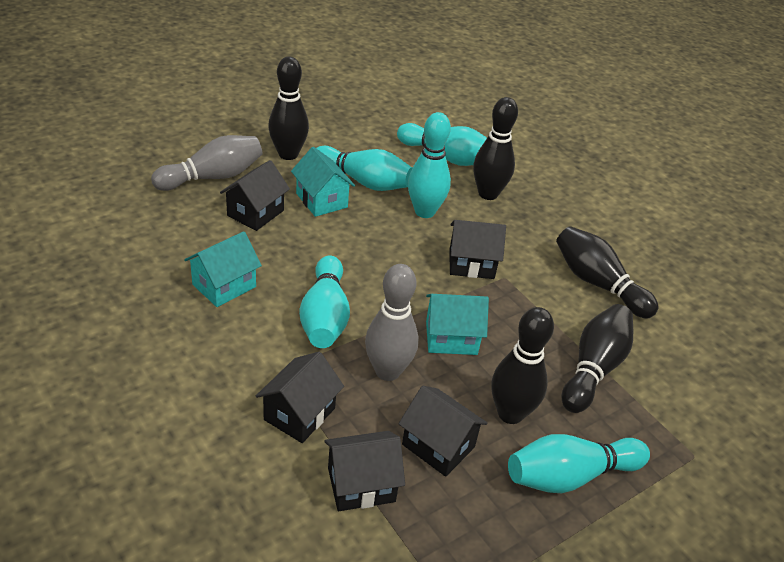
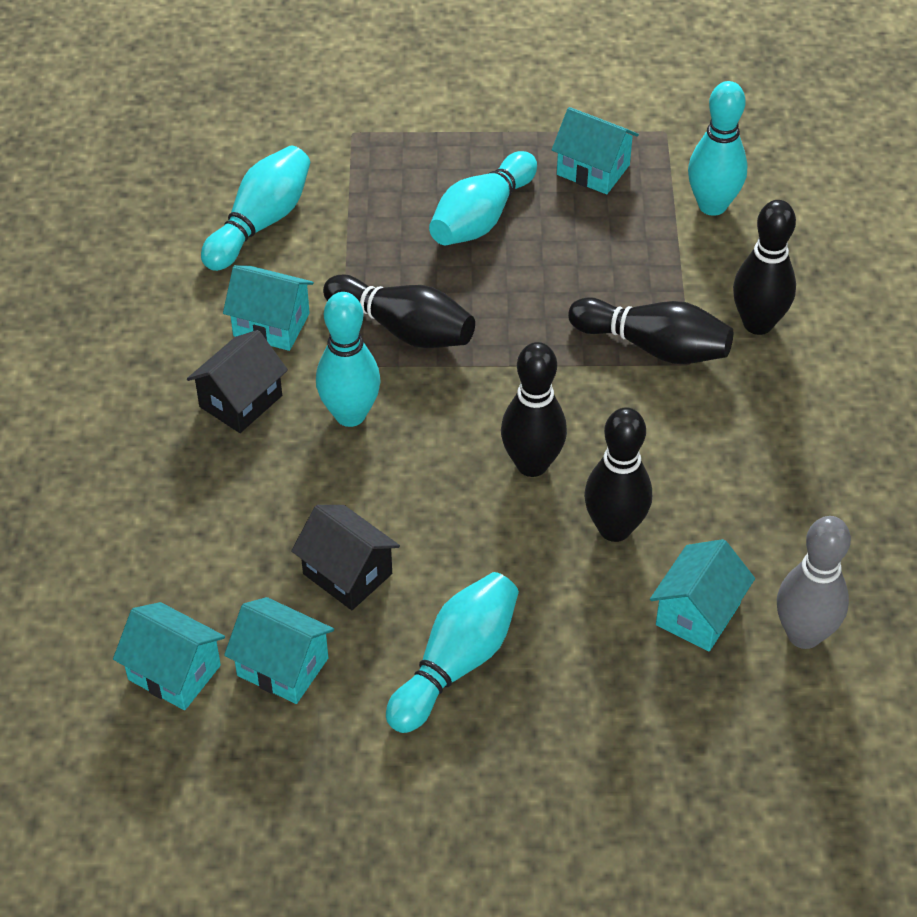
black house: 5 -> 2
grey bowling pin: 2 -> 1
turquoise house: 3 -> 5

